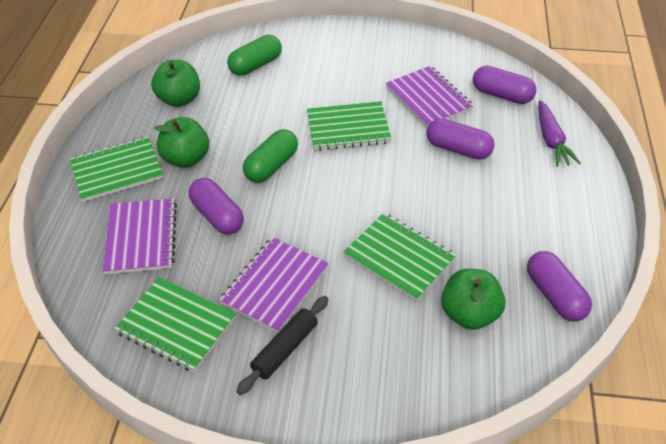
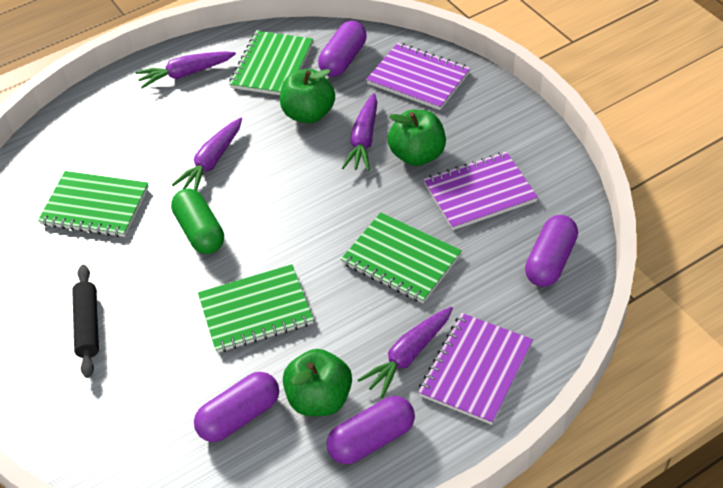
green capsule: 2 -> 1
purple carrot: 1 -> 4

